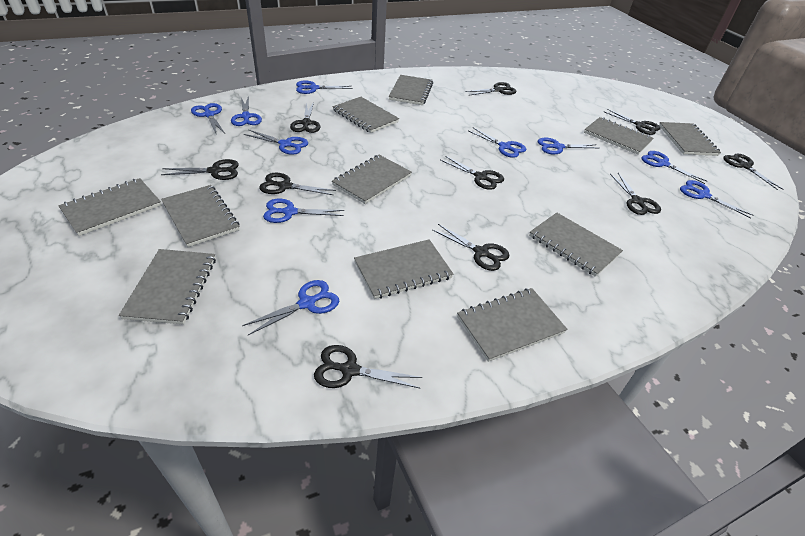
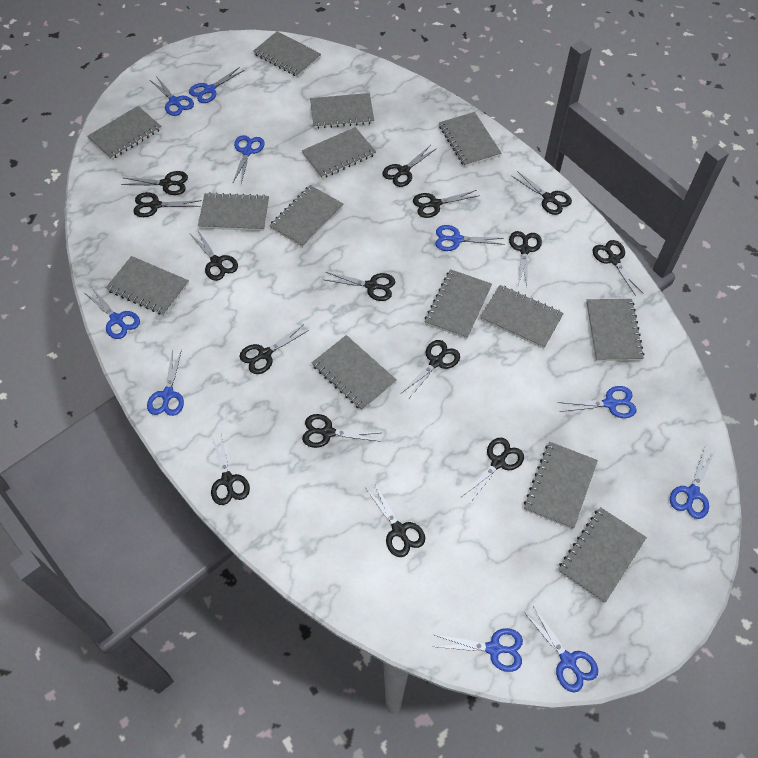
black scissors: 10 -> 15
grey notebook: 11 -> 14

